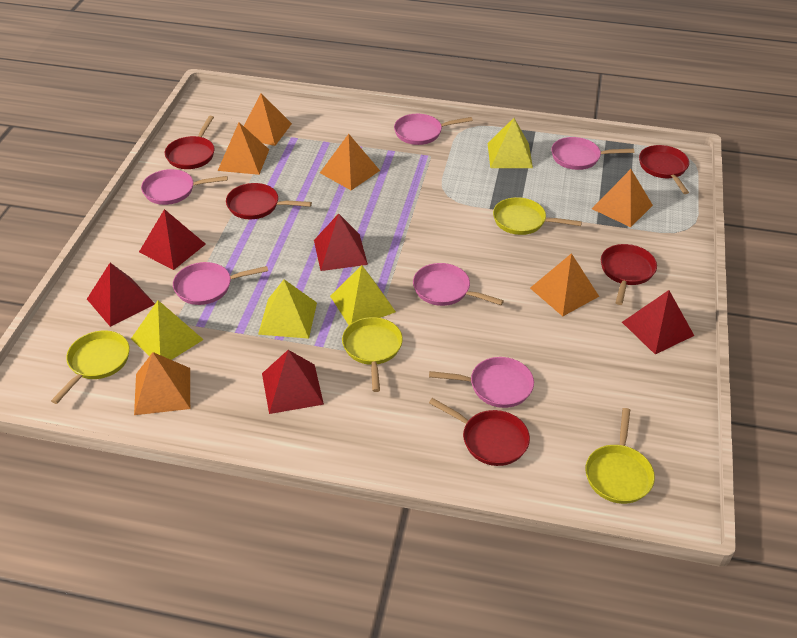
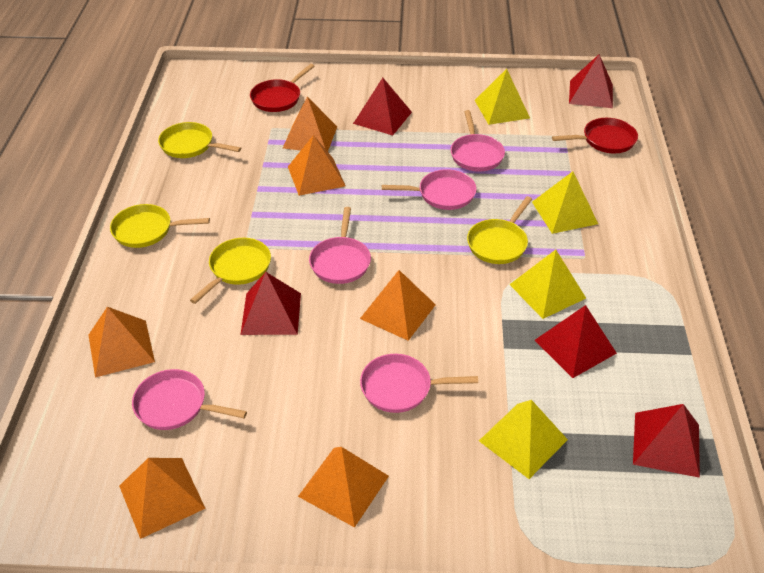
pink pan: 6 -> 5
red pan: 5 -> 2

